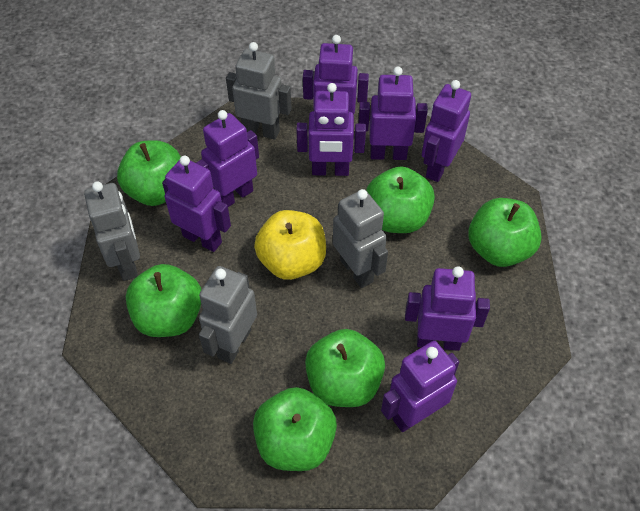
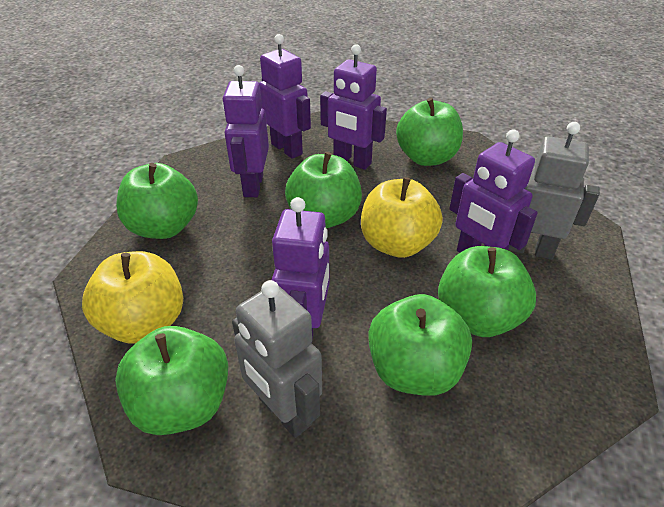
grey robot: 4 -> 2
purple robot: 8 -> 5
yellow apple: 1 -> 2

